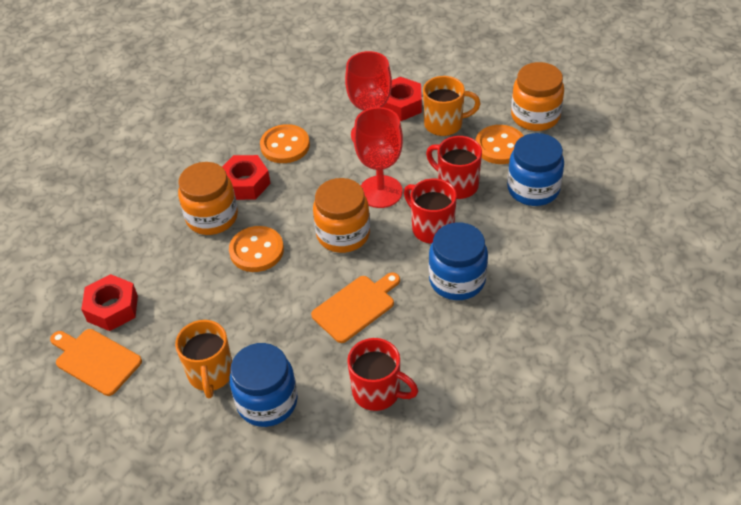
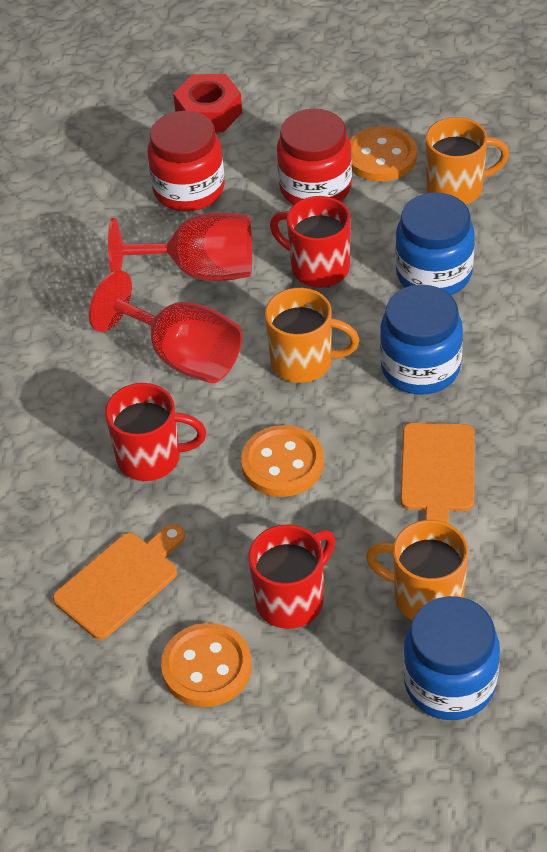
orange jar: 3 -> 0
orange mug: 2 -> 3
red jar: 0 -> 2
red nut: 3 -> 1

